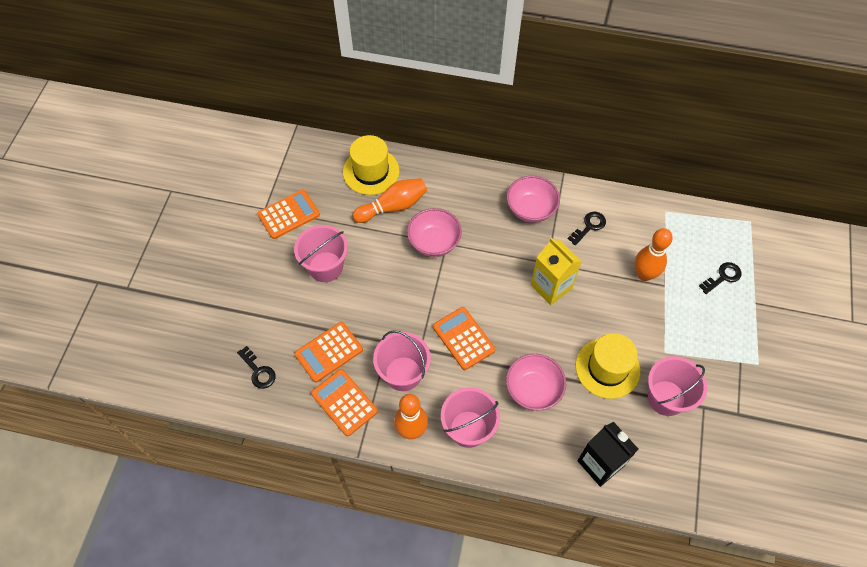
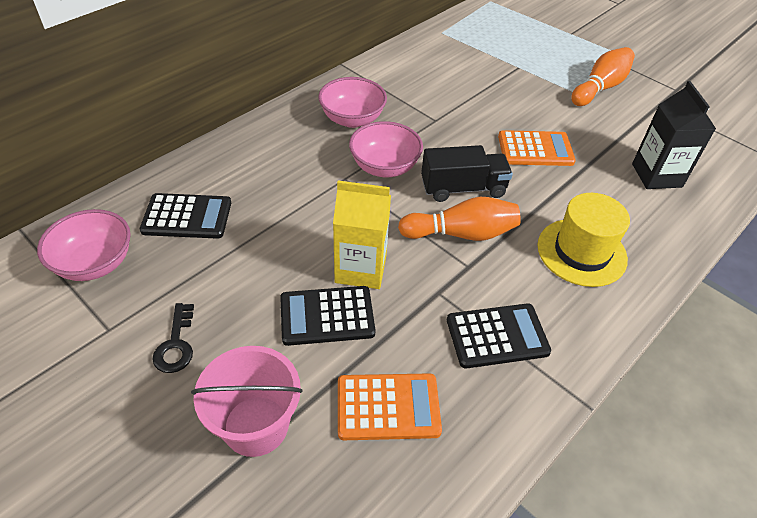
black calculator: 0 -> 3
black key: 3 -> 1
black truck: 0 -> 1
orange bowling pin: 3 -> 2
orange calculator: 4 -> 2
pink bucket: 4 -> 1
yellow hat: 2 -> 1

